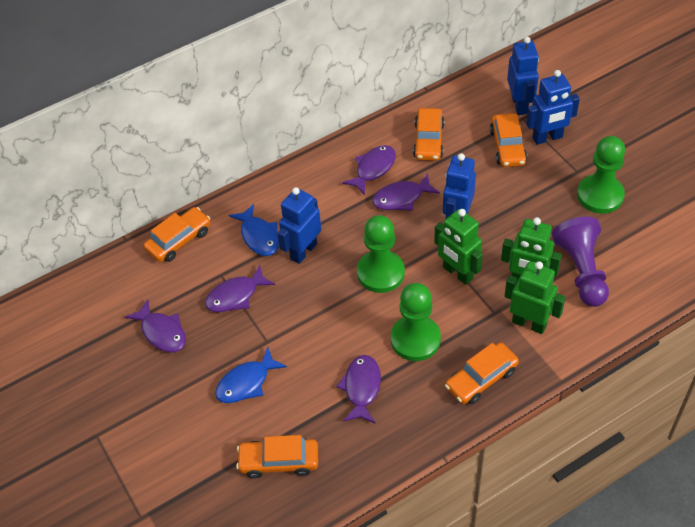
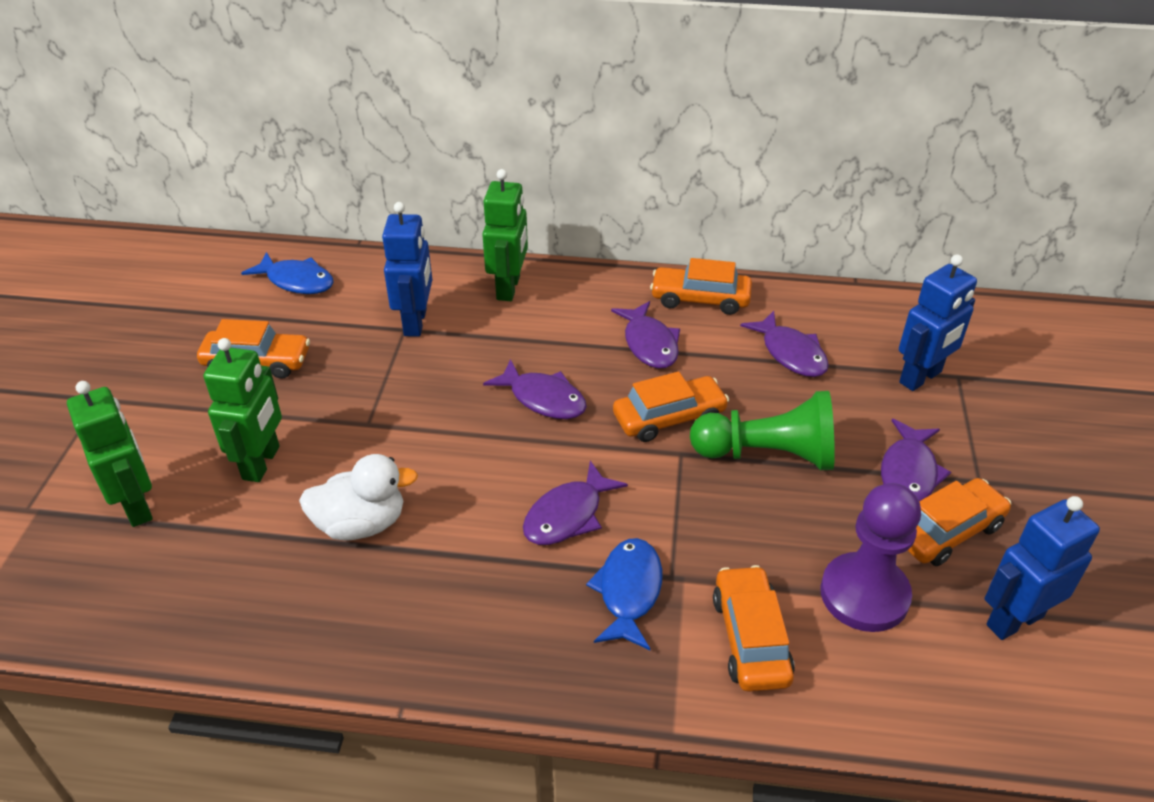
blue robot: 4 -> 3
green pawn: 3 -> 1
white duck: 0 -> 1

